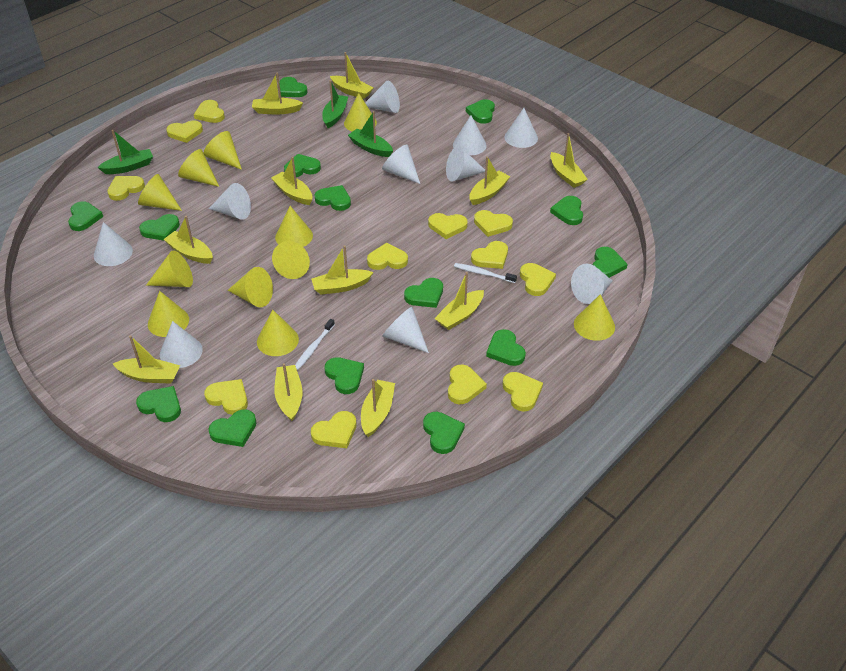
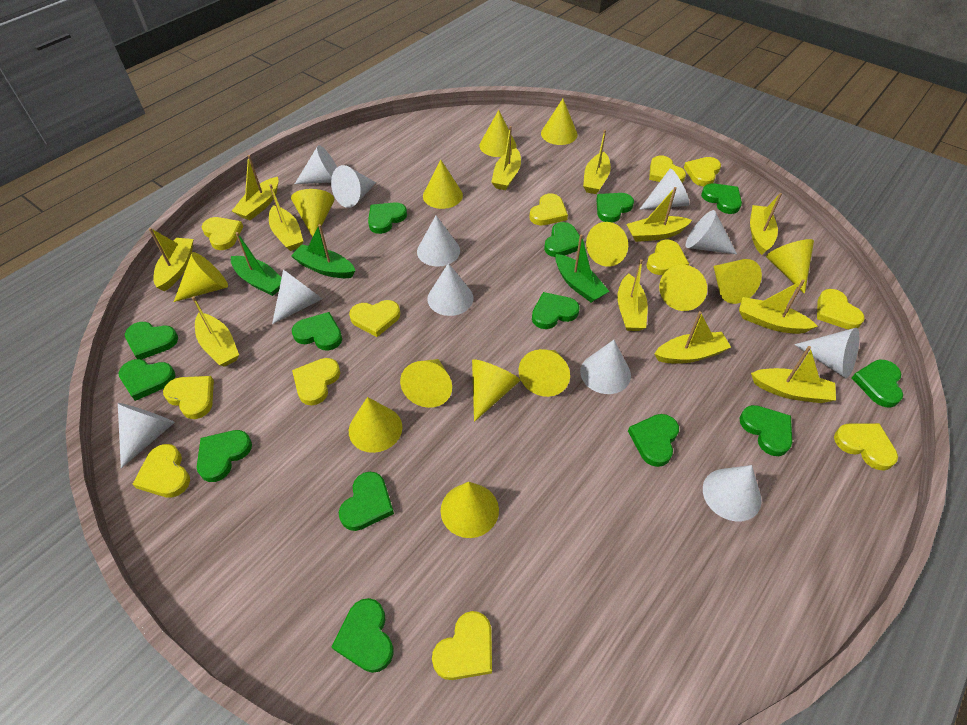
white cone: 10 -> 11
white toothbrush: 2 -> 0
yellow boat: 11 -> 12
yellow cone: 11 -> 14

